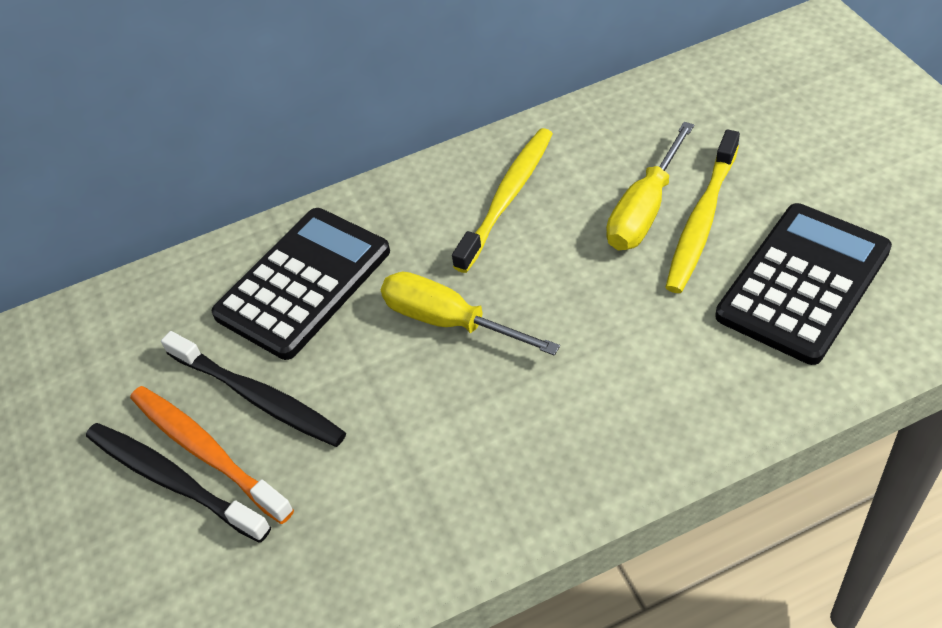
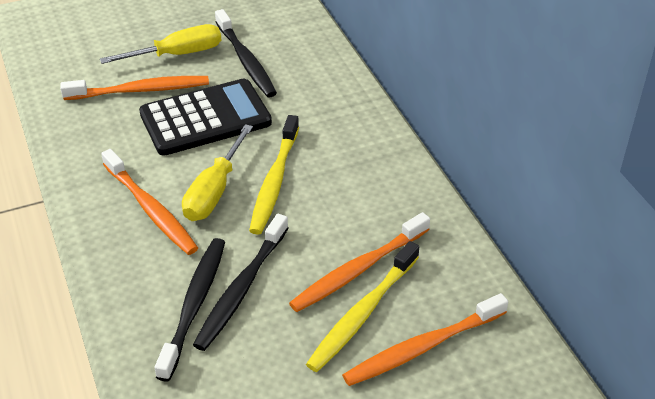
black calculator: 2 -> 1
black toothbrush: 2 -> 3
orange toothbrush: 1 -> 4

